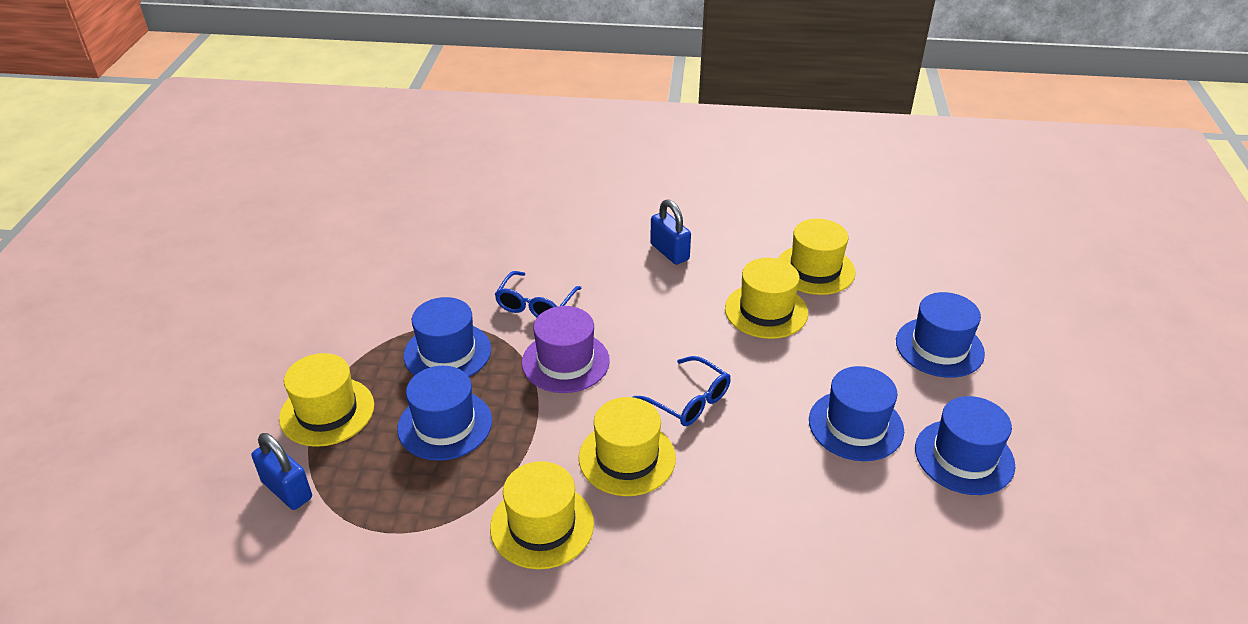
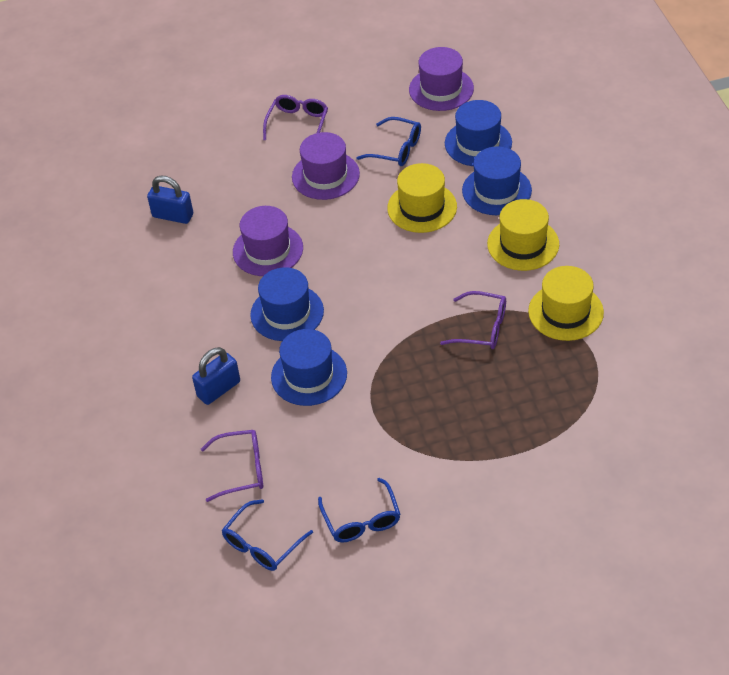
blue glasses: 2 -> 3
blue hat: 5 -> 4
purple glasses: 0 -> 3
purple hat: 1 -> 3
yellow hat: 5 -> 3

